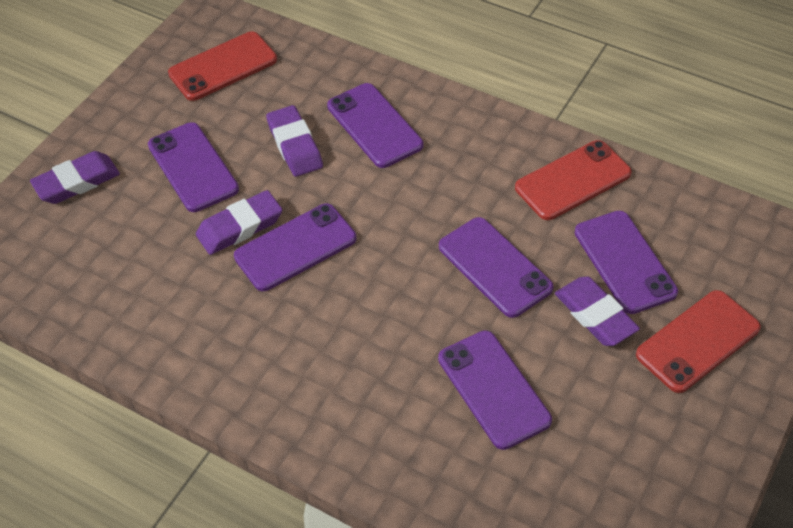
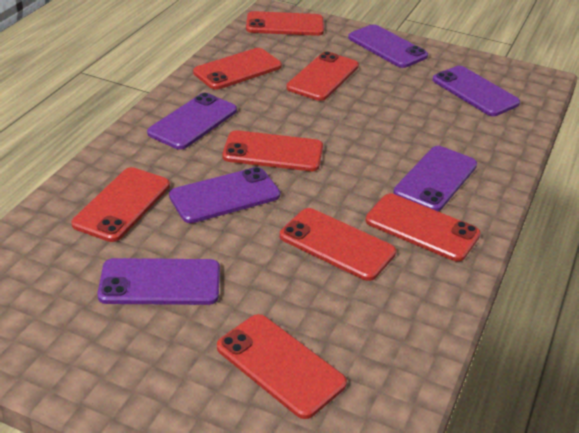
purple eraser: 4 -> 0
red phone: 3 -> 8

